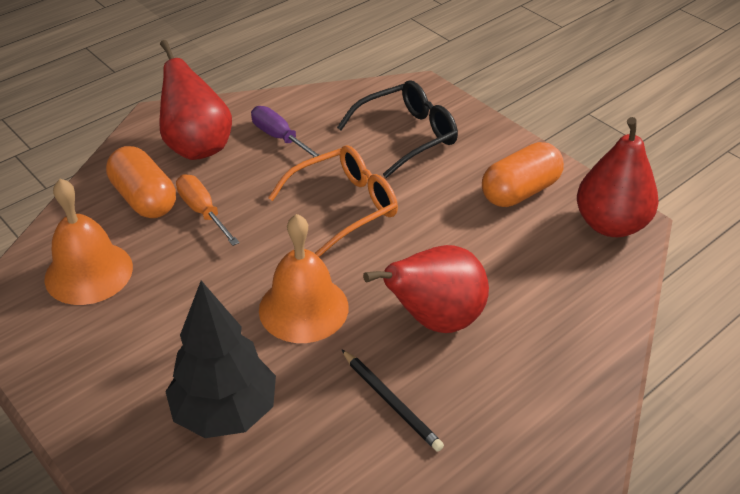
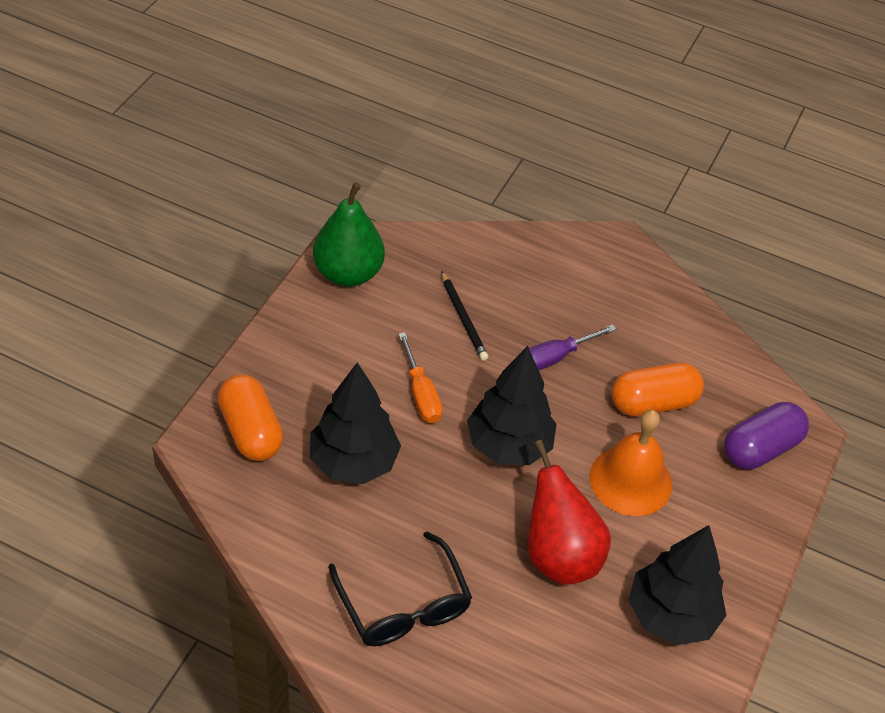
black tree: 1 -> 3
green pear: 0 -> 1
orange bell: 2 -> 1
orange glasses: 1 -> 0
purple capsule: 0 -> 1
red pear: 3 -> 1

